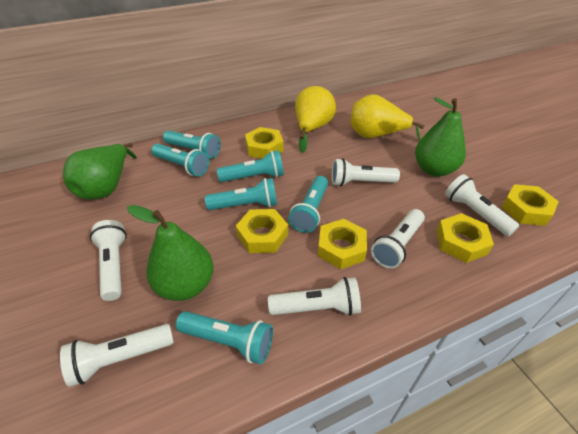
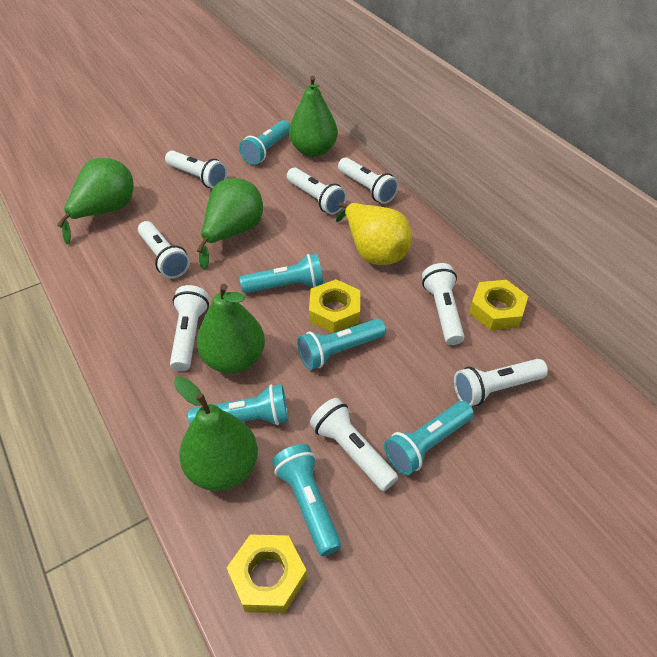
green pear: 3 -> 5
white flashlight: 6 -> 8
yellow nut: 5 -> 3
yellow pear: 2 -> 1

